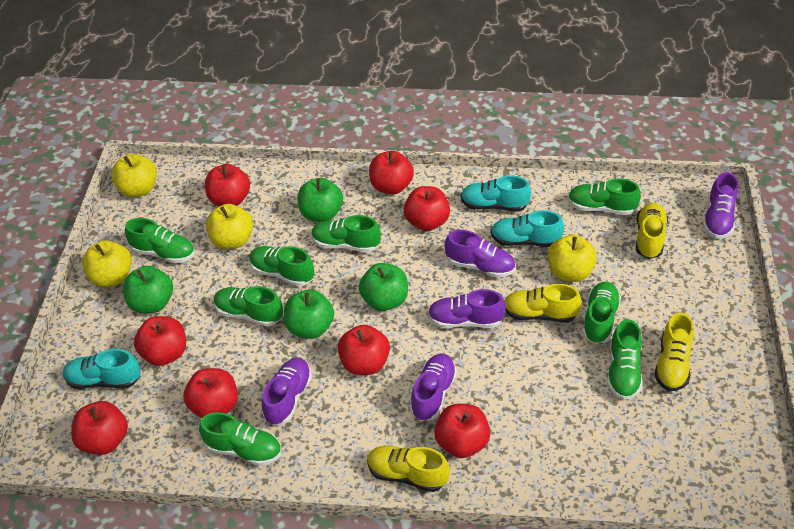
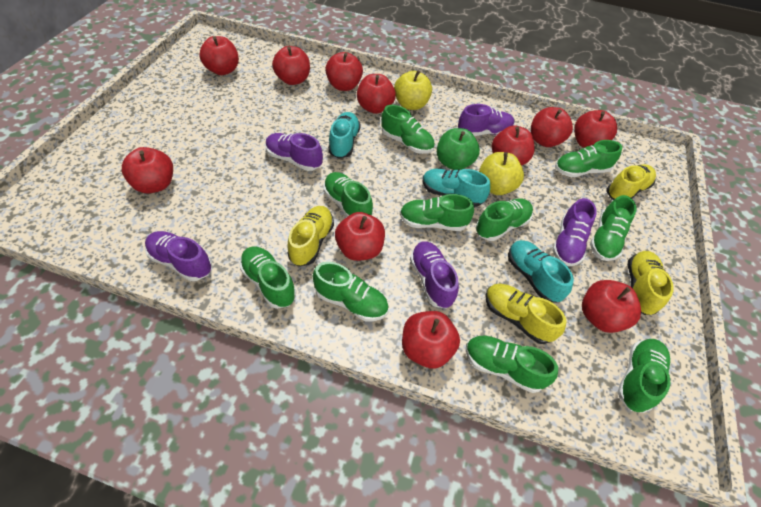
green apple: 4 -> 1
green shoe: 8 -> 10
red apple: 8 -> 11
yellow apple: 4 -> 2

